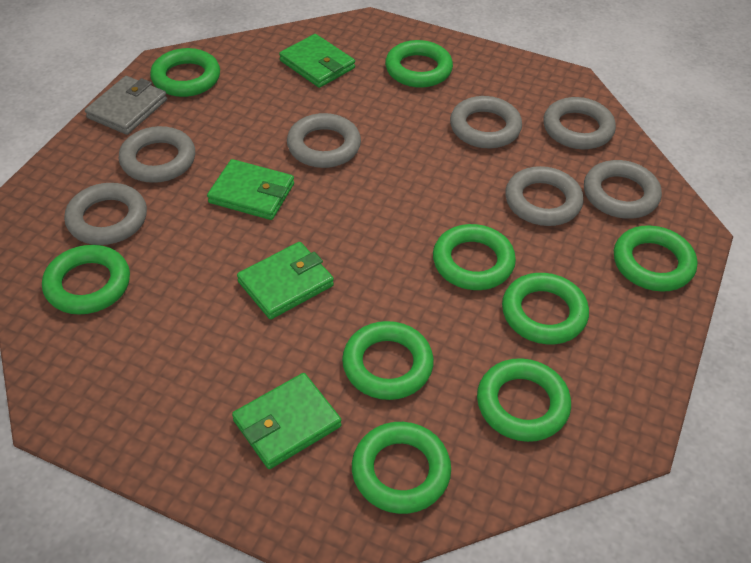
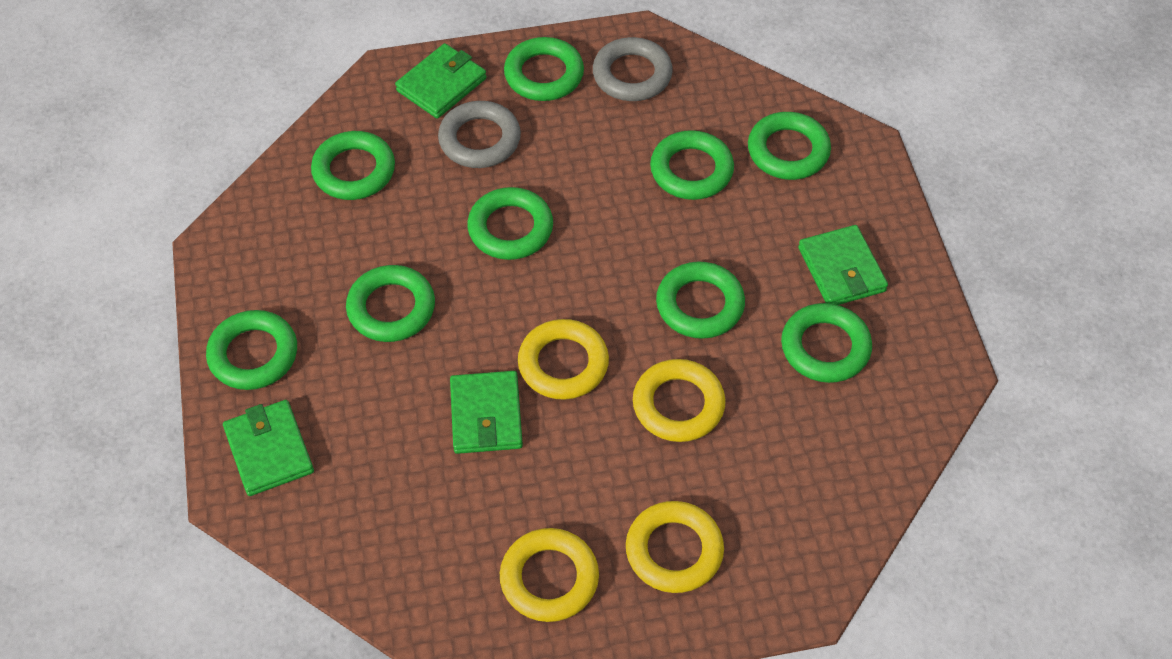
grey ring: 7 -> 2
grey wallet: 1 -> 0
yellow ring: 0 -> 4

